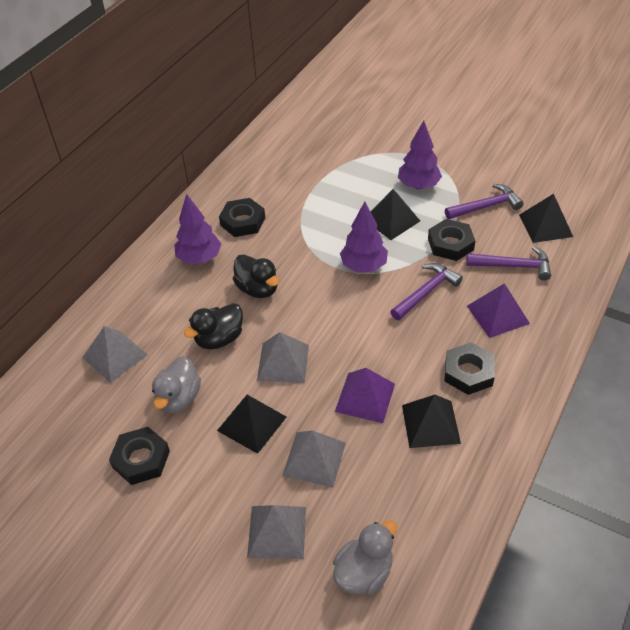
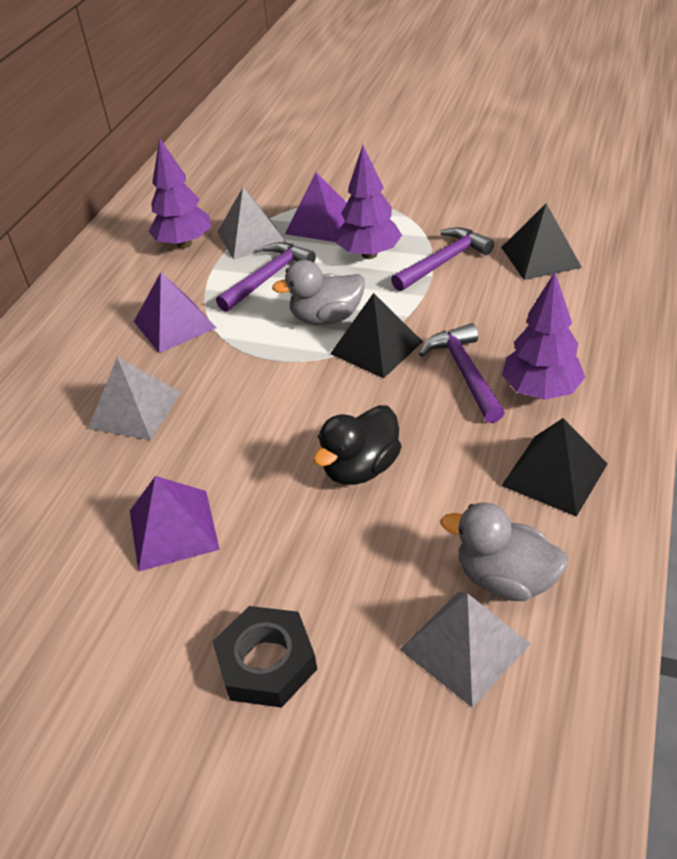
black duck: 2 -> 1
black nut: 4 -> 1
black pyramid: 4 -> 3
grey pyramid: 4 -> 3
purple pyramid: 2 -> 3

